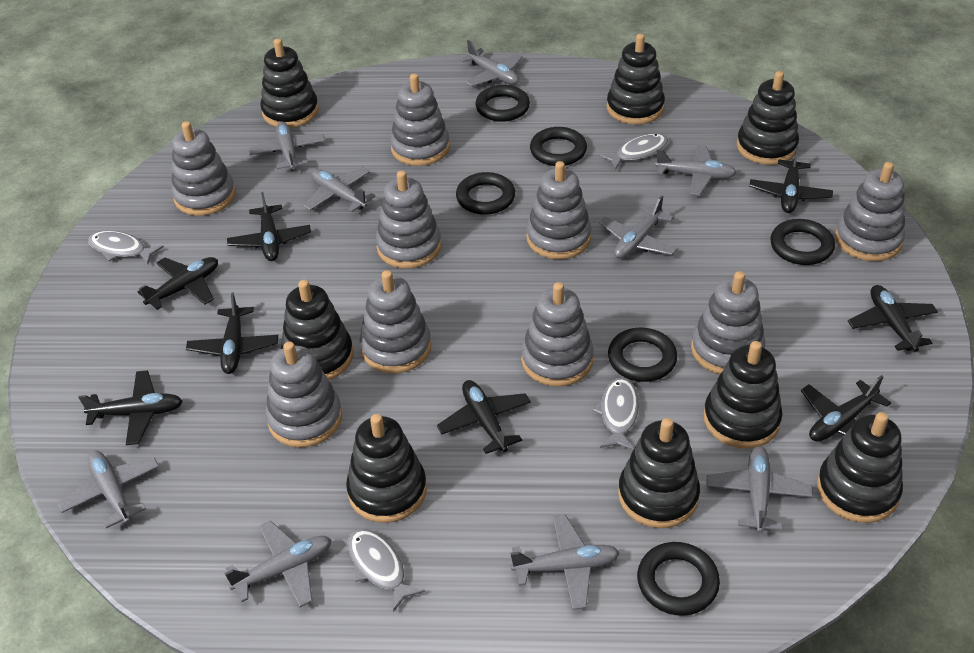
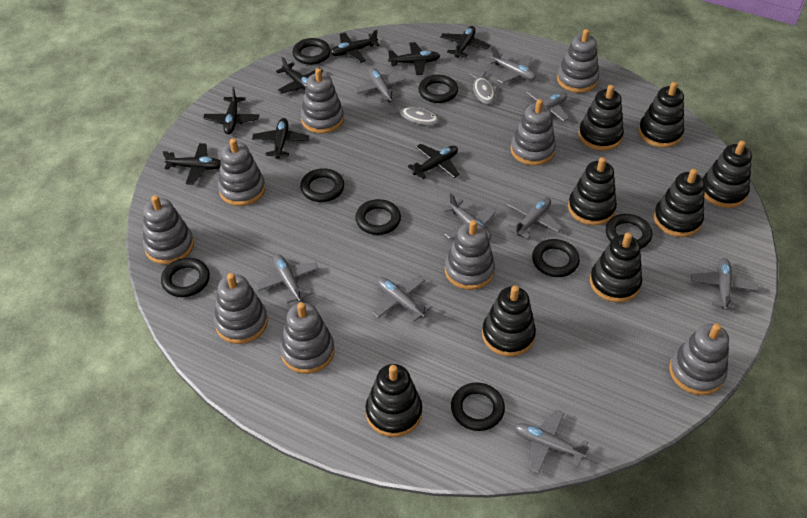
black ring: 6 -> 8
grey fish: 4 -> 2

